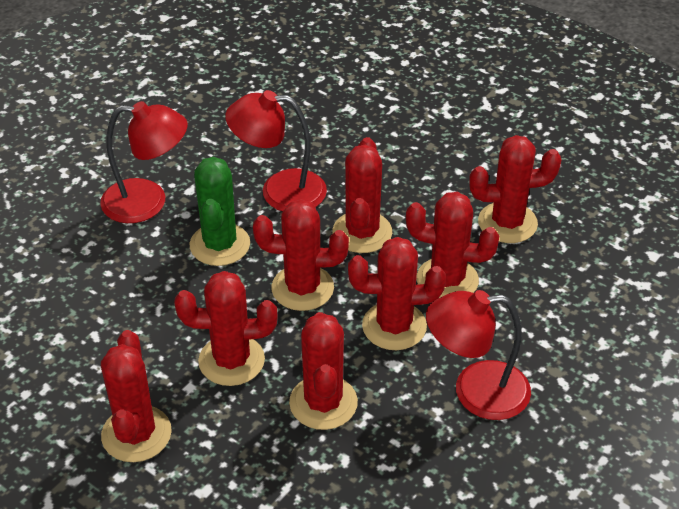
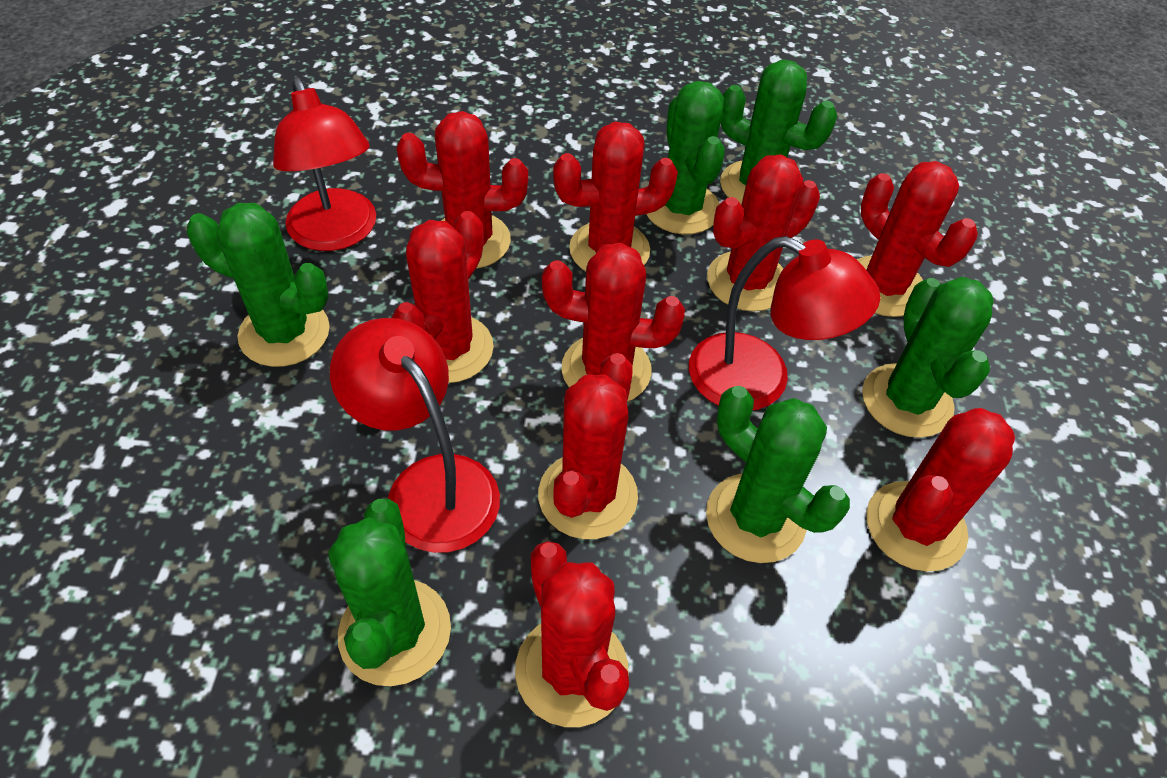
green cactus: 1 -> 6
red cactus: 8 -> 9

